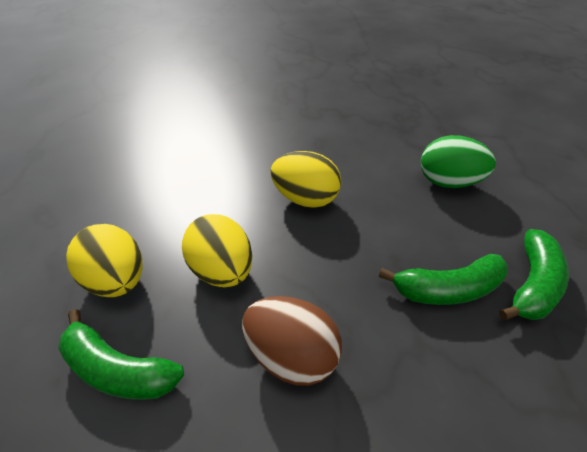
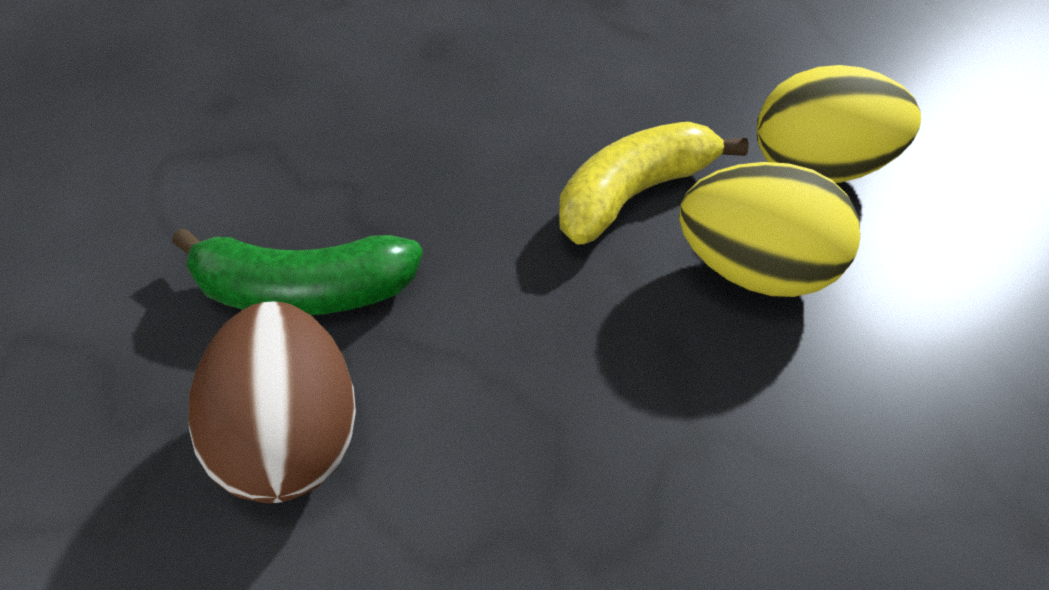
green banana: 3 -> 1
green egg: 1 -> 0
yellow banana: 0 -> 1
yellow egg: 3 -> 2

